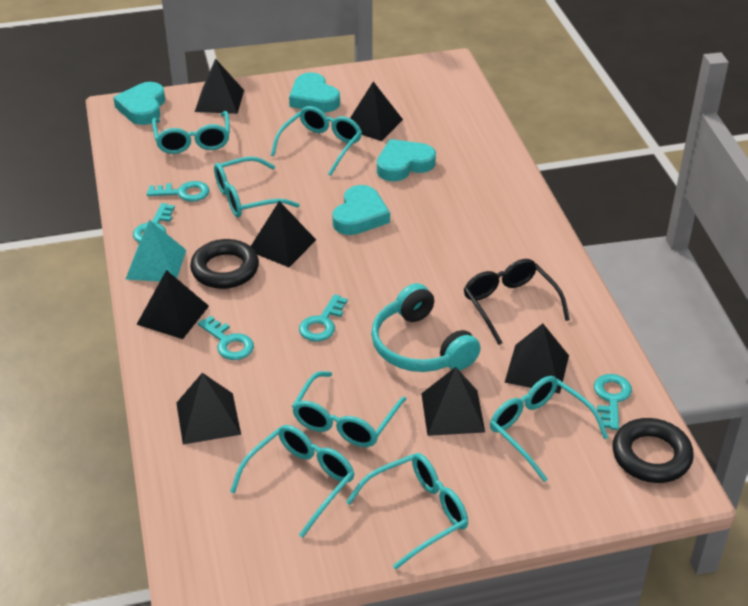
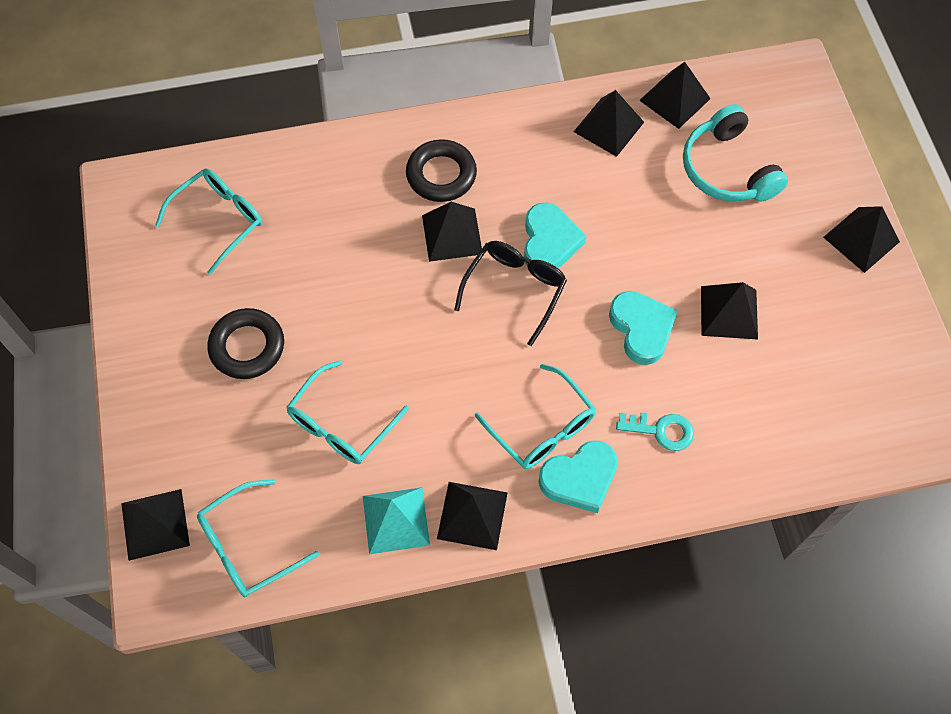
turquoise glasses: 7 -> 4
turquoise heart: 4 -> 3
turquoise key: 5 -> 1

